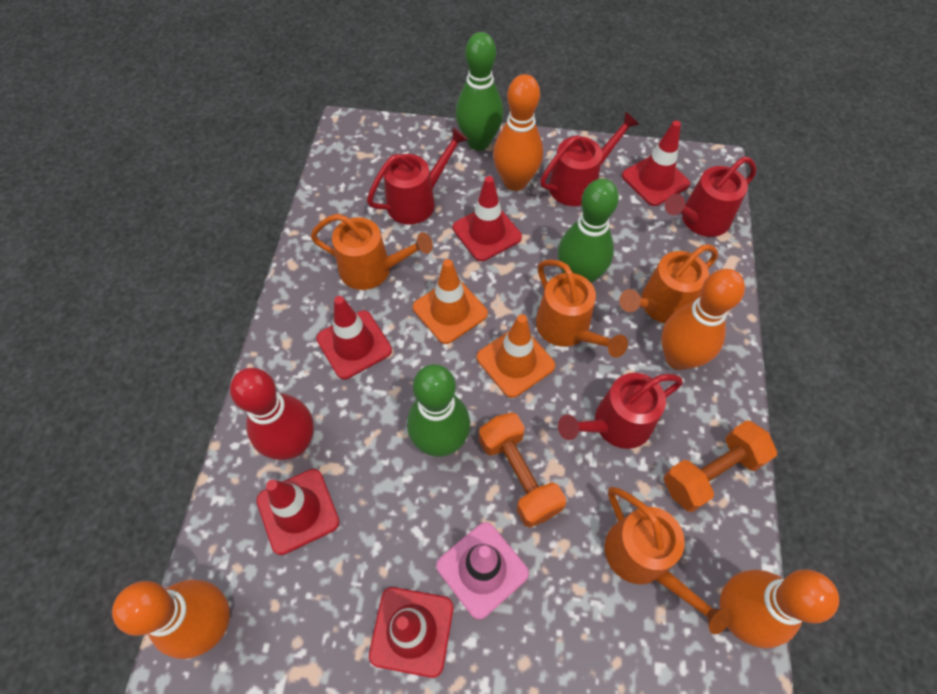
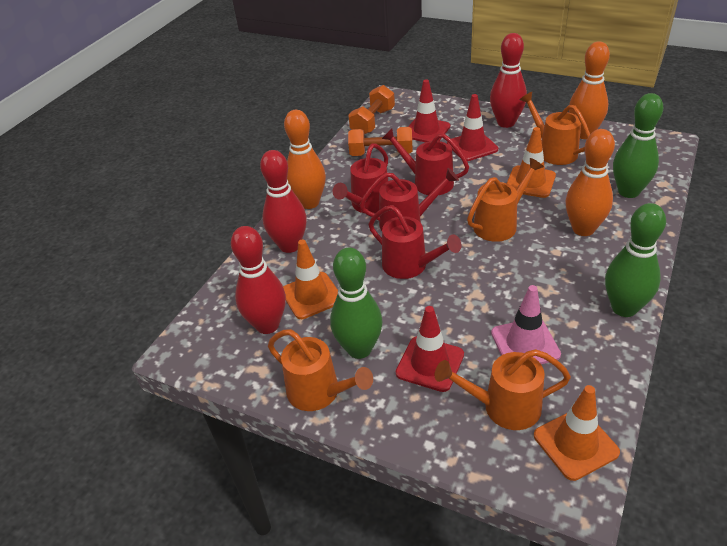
orange bowling pin: 4 -> 3
orange traffic cone: 2 -> 3
red bowling pin: 1 -> 3
red traffic cone: 5 -> 3

